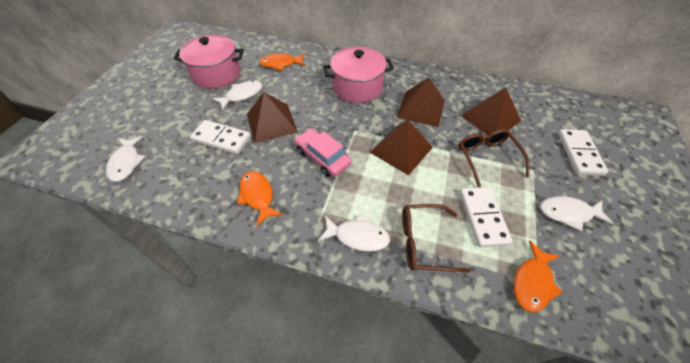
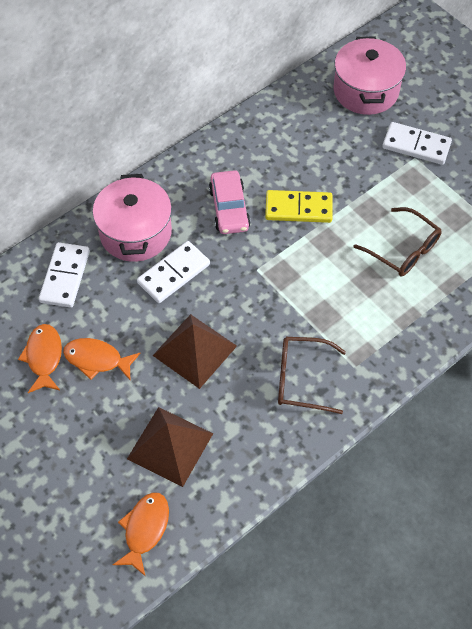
brown pyramid: 4 -> 2
white fish: 4 -> 0
yellow domino: 0 -> 1

